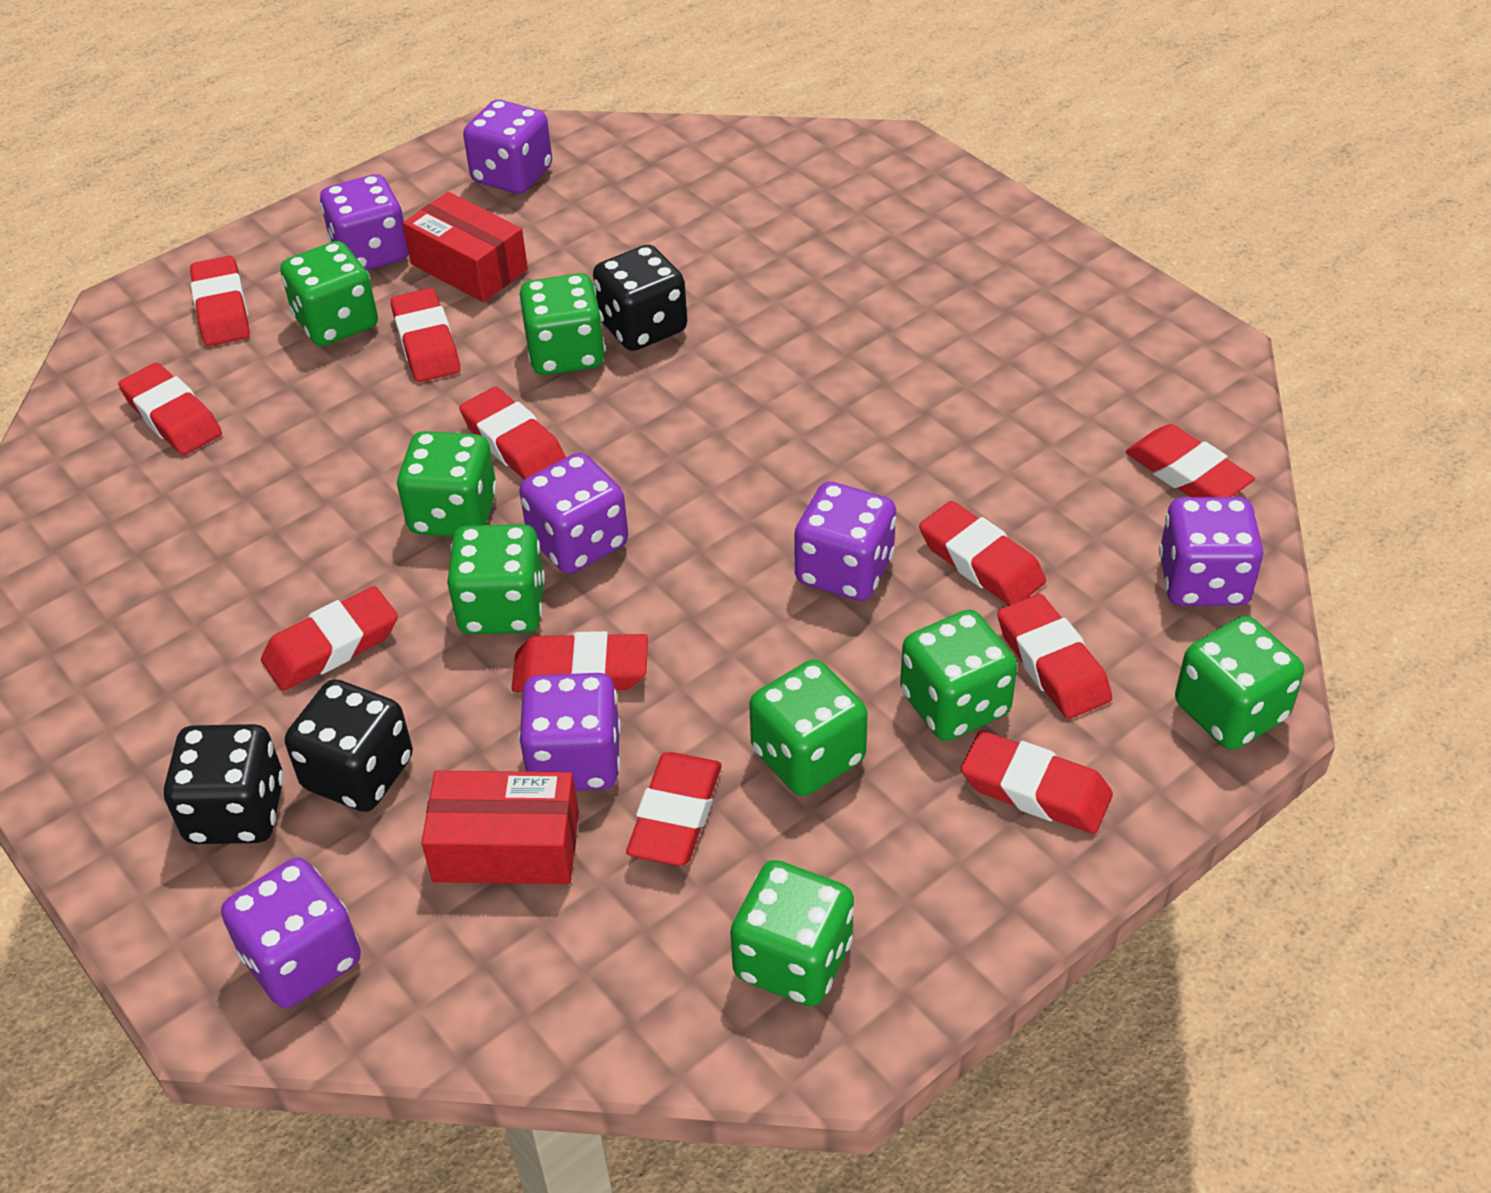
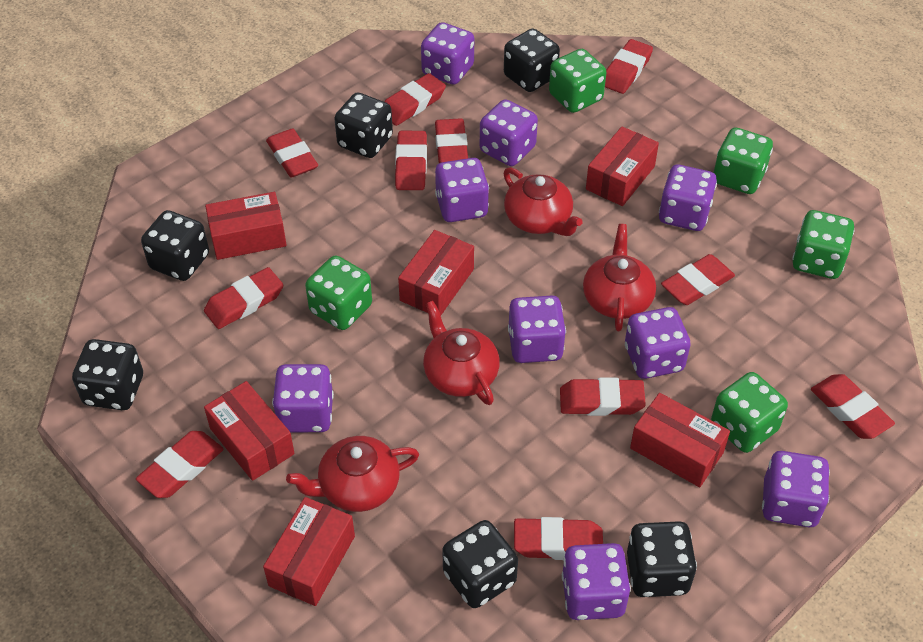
black dice: 3 -> 6
green dice: 8 -> 5
purple dice: 7 -> 9
red box: 2 -> 6
red teapot: 0 -> 4

